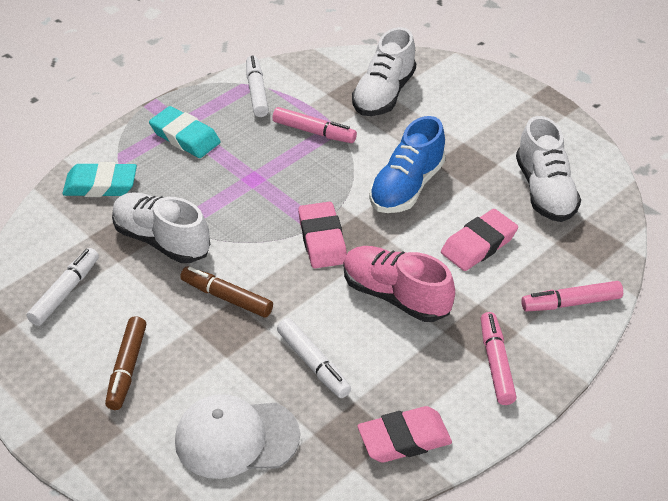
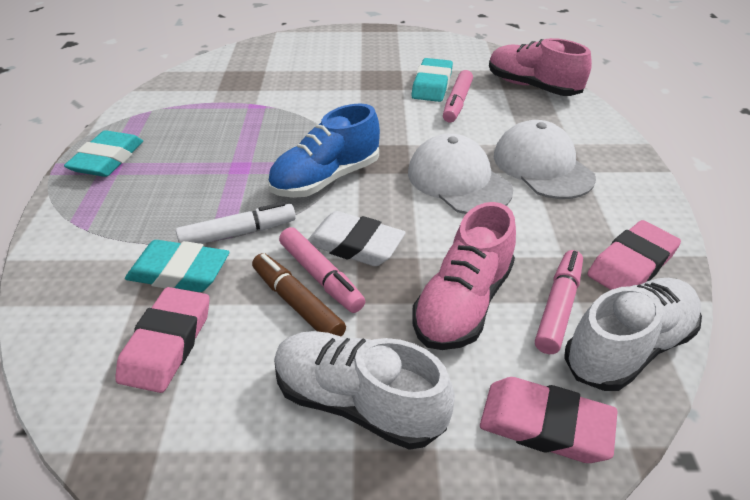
brown marker: 2 -> 1
pink shoe: 1 -> 2
turquoise eraser: 2 -> 3
white cap: 1 -> 2
white eraser: 0 -> 1
white marker: 3 -> 1
white shoe: 3 -> 2

